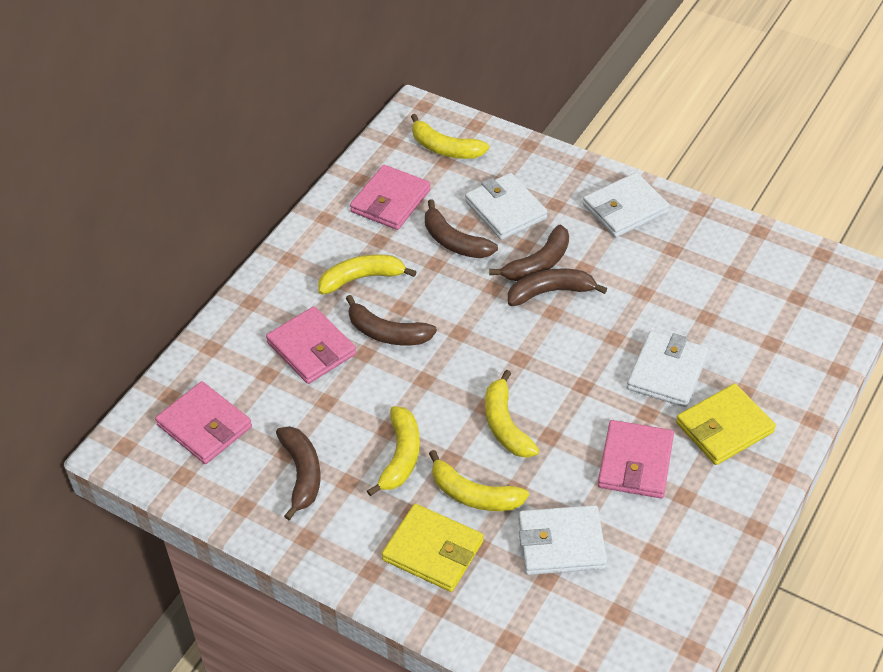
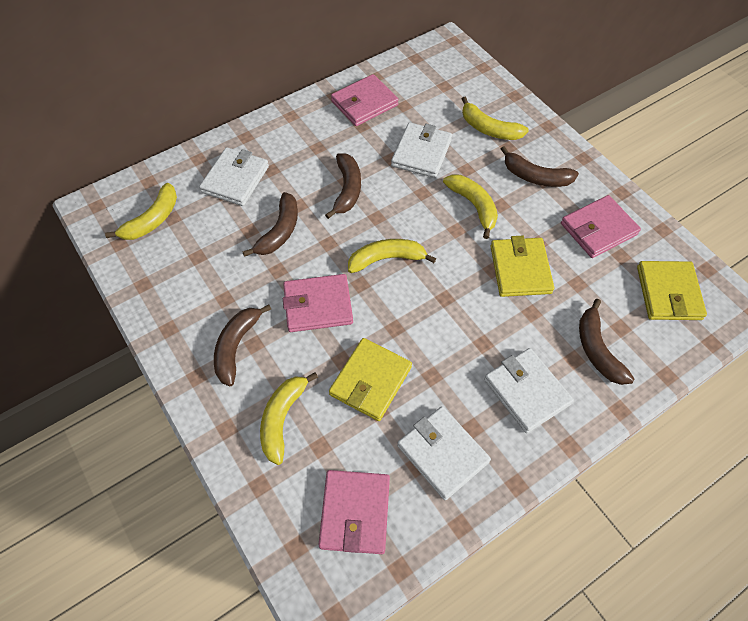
yellow wallet: 2 -> 3

